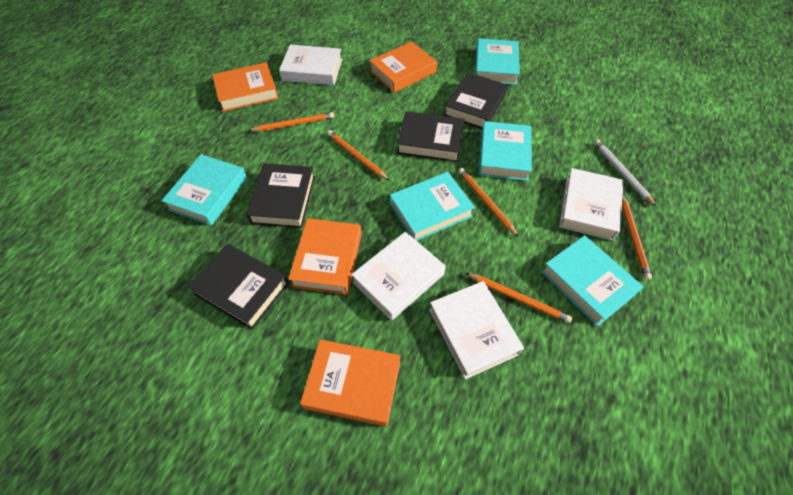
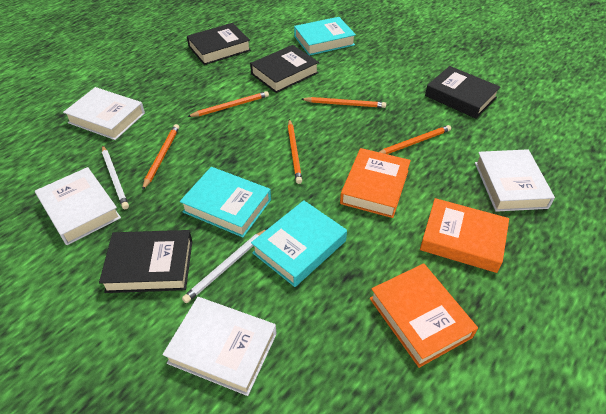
orange book: 4 -> 3
turquoise book: 5 -> 3
white pencil: 1 -> 2

